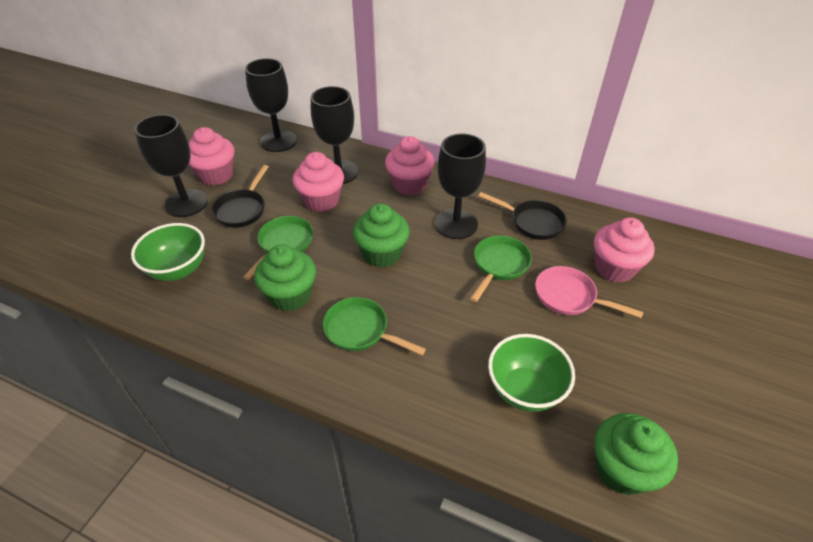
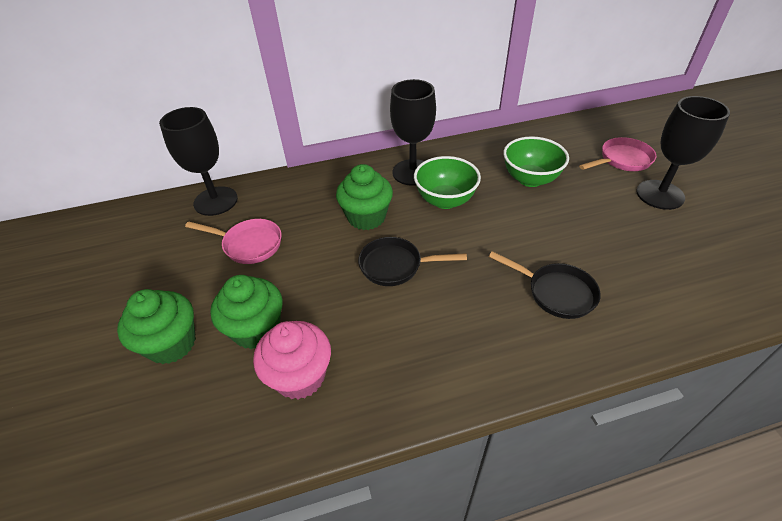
black goblet: 4 -> 3
green pan: 3 -> 0
pink cupcake: 4 -> 1
pink pan: 1 -> 2

